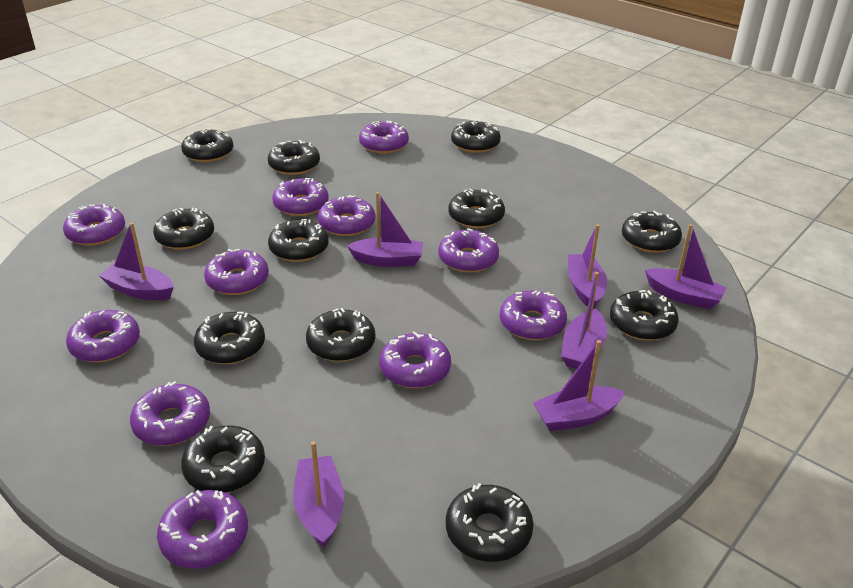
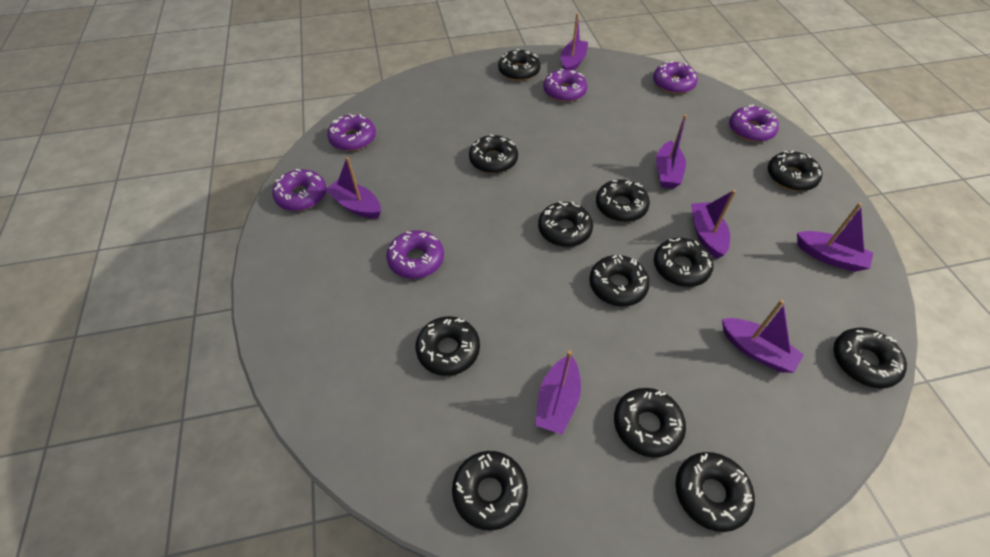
purple donut: 11 -> 6

